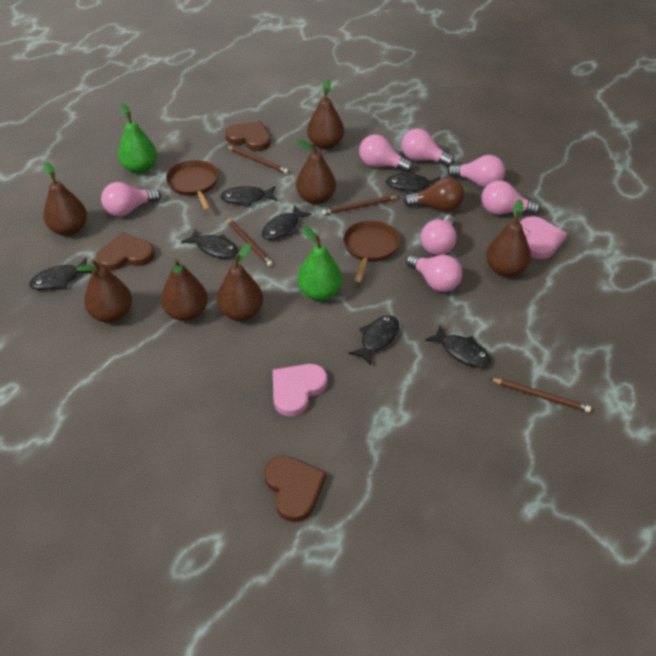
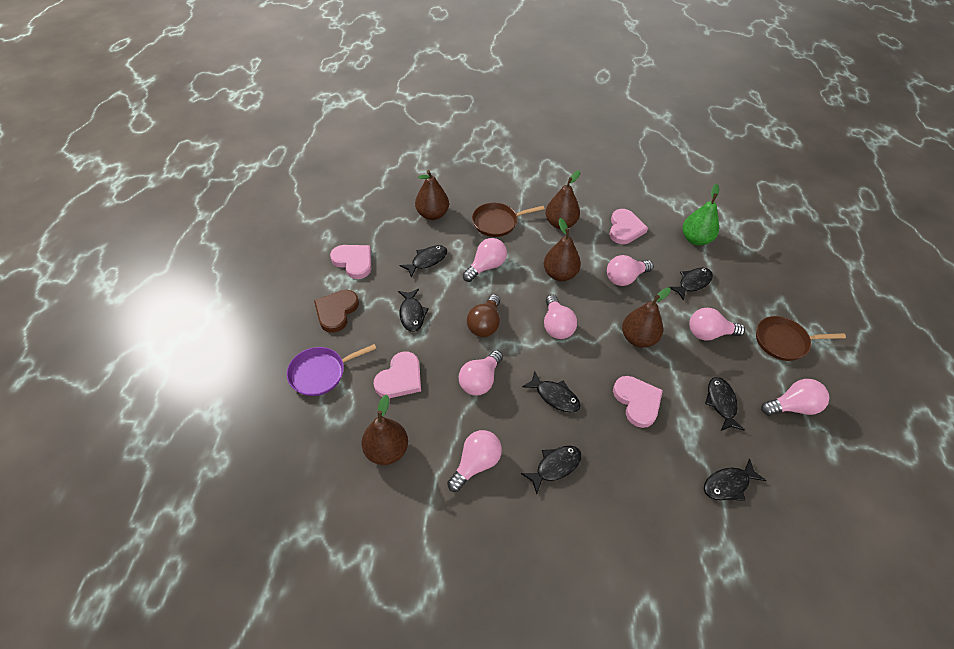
brown heart: 3 -> 1
brown pear: 7 -> 5
brown pencil: 4 -> 0
green pear: 2 -> 1
pink heart: 2 -> 4
purple pan: 0 -> 1

